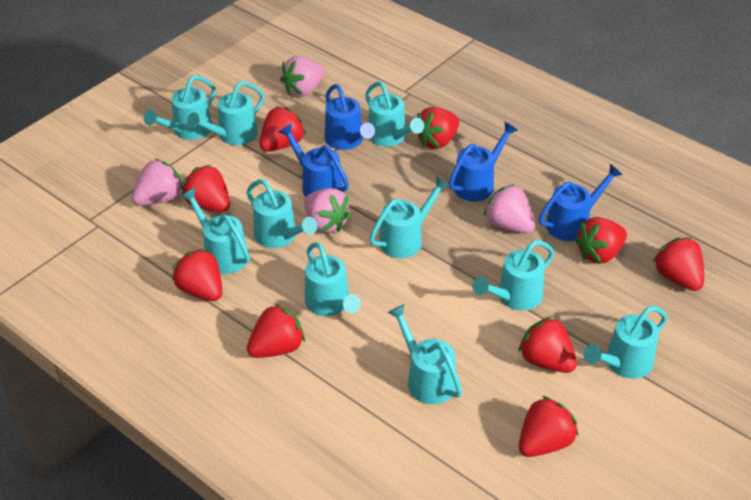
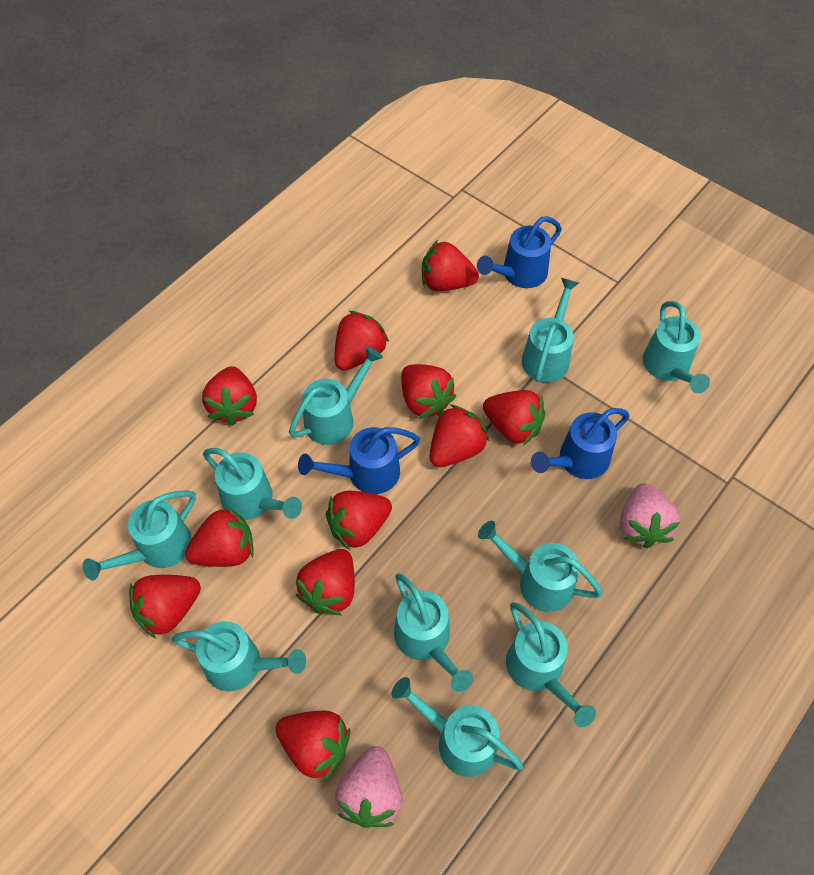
blue watering can: 4 -> 3
pink strawberry: 4 -> 2
red strawberry: 9 -> 11

